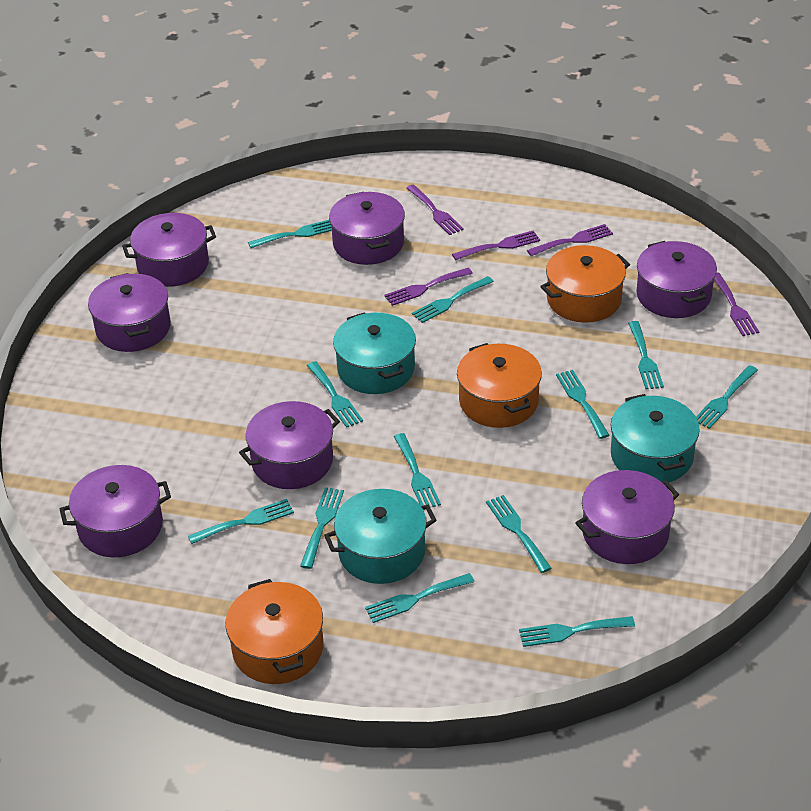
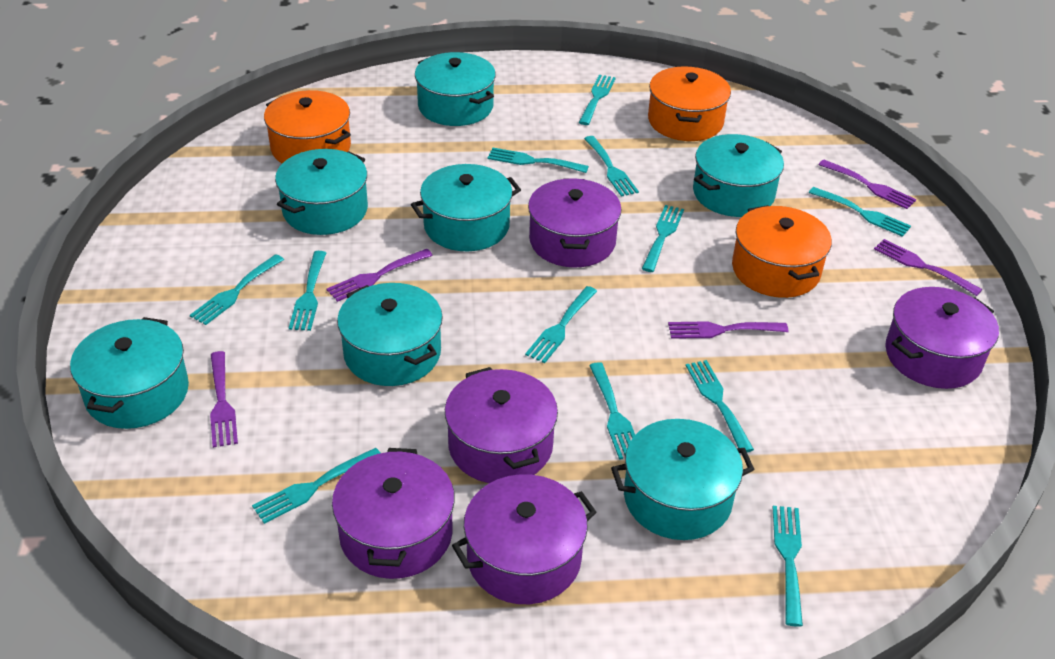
purple pot: 7 -> 5
turquoise pot: 3 -> 7

